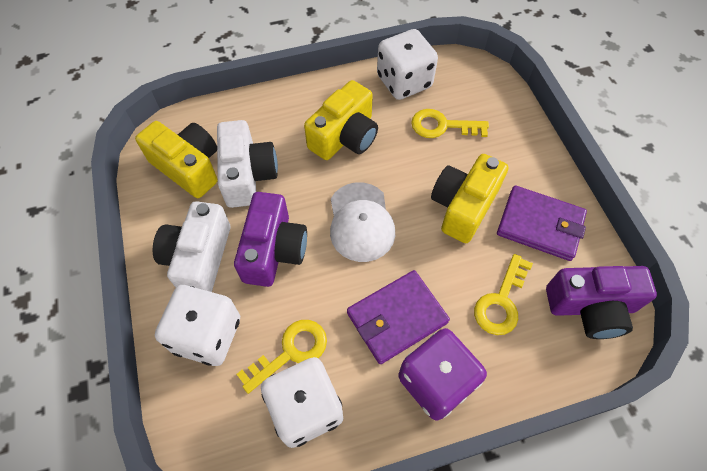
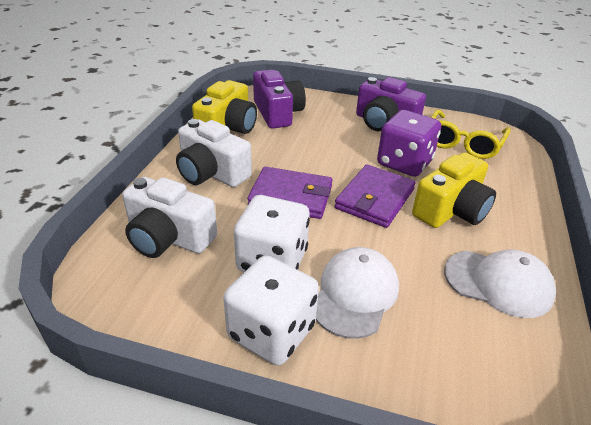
white cap: 1 -> 2
white dice: 3 -> 2
yellow camera: 3 -> 2
yellow glasses: 0 -> 1
yellow key: 3 -> 0

